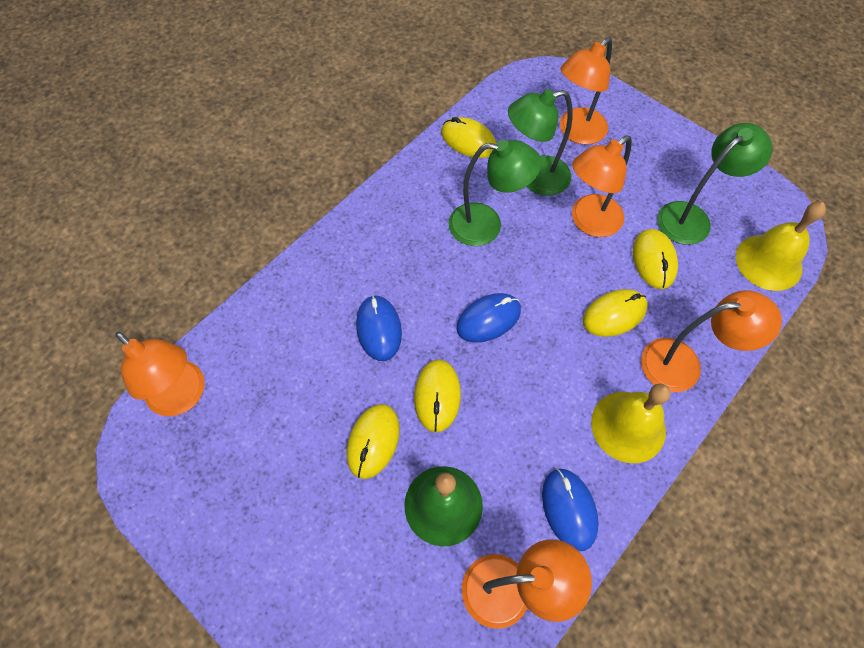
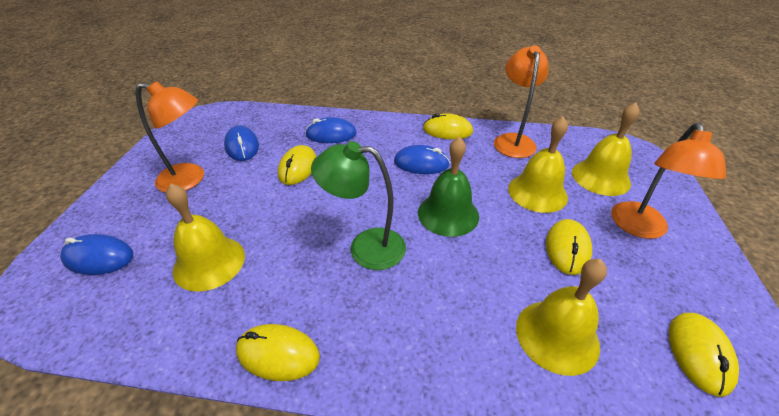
blue mouse: 3 -> 4
green lamp: 3 -> 1
orange lamp: 5 -> 3
yellow bell: 2 -> 4

